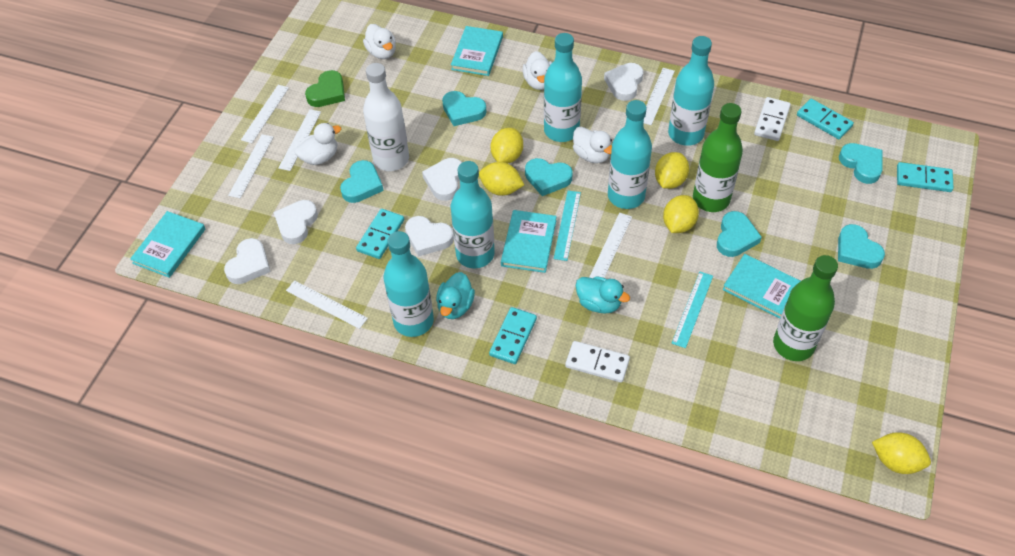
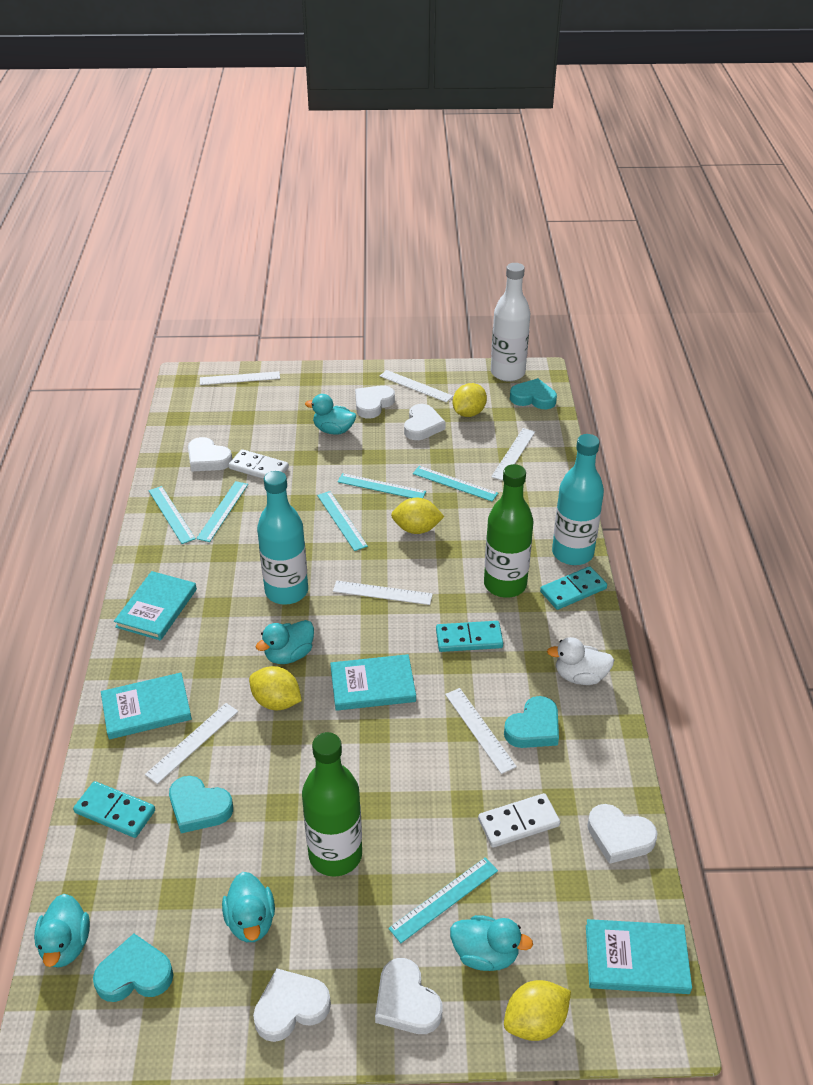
green heart: 1 -> 0
turquoise bottle: 5 -> 2
turquoise domino: 4 -> 3
turquoise duck: 2 -> 5
turquoise heart: 6 -> 4
turquoise ruler: 2 -> 6
white duck: 4 -> 1
white heart: 5 -> 6
yellow lemon: 5 -> 4

